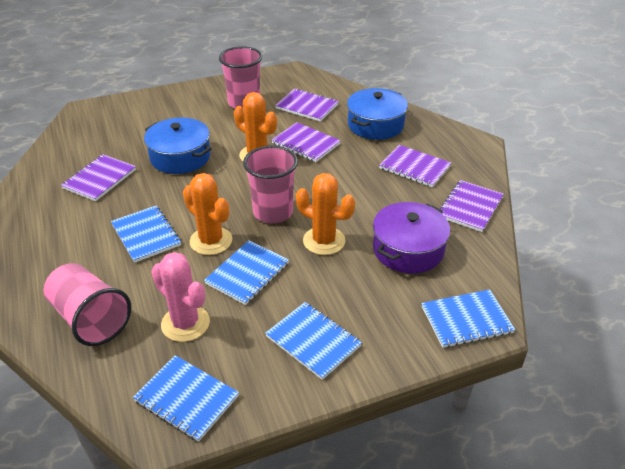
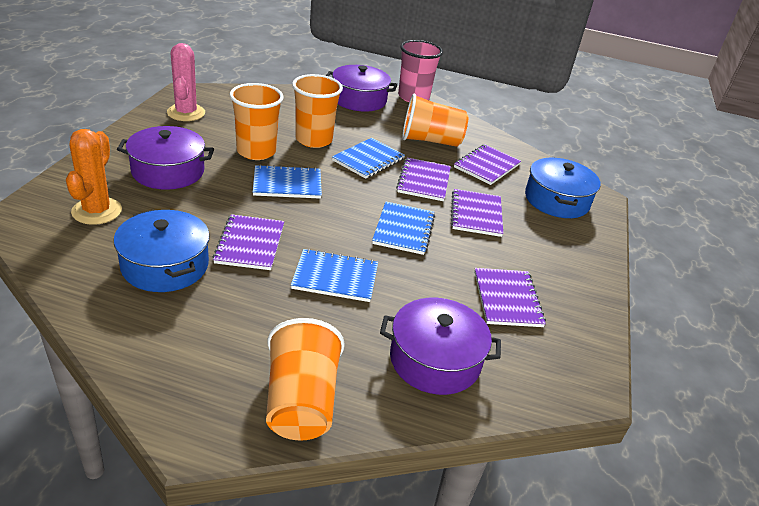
blue notebook: 5 -> 4
orange cactus: 3 -> 1
orange cup: 0 -> 4
pink cup: 3 -> 1
purple pot: 1 -> 3

